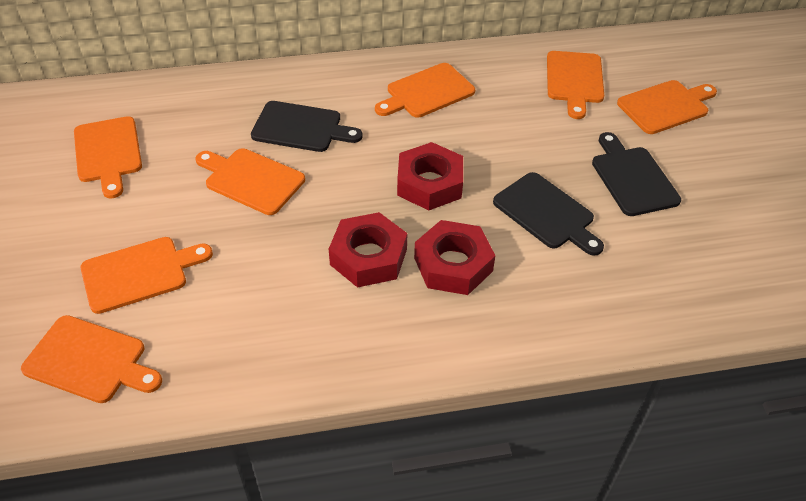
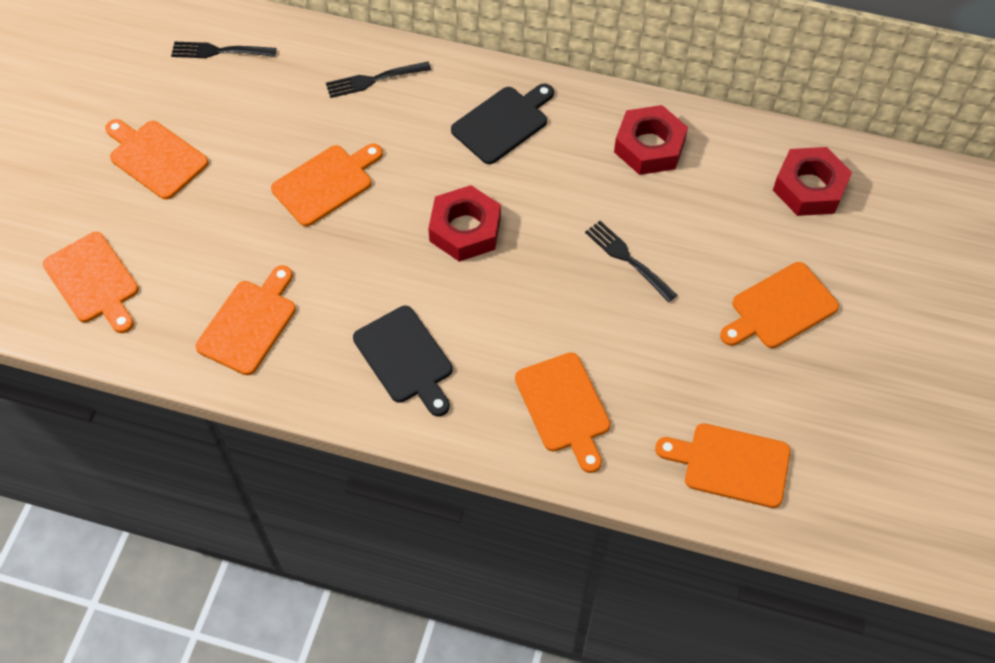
black cutting board: 3 -> 2
black fork: 0 -> 3

